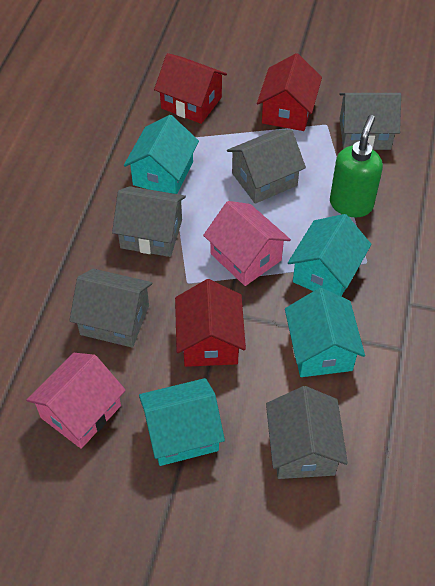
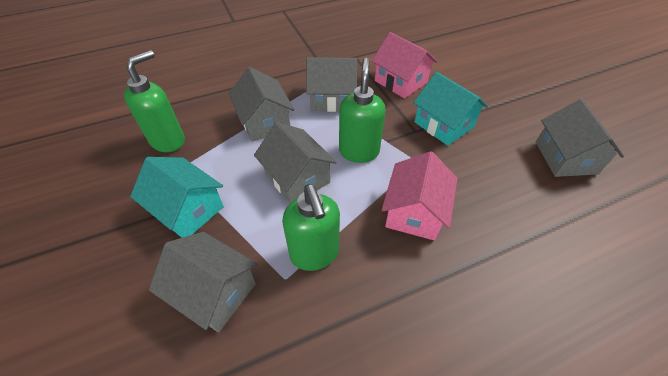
green soap dispenser: 1 -> 3
red house: 3 -> 0
turquoise house: 4 -> 2

